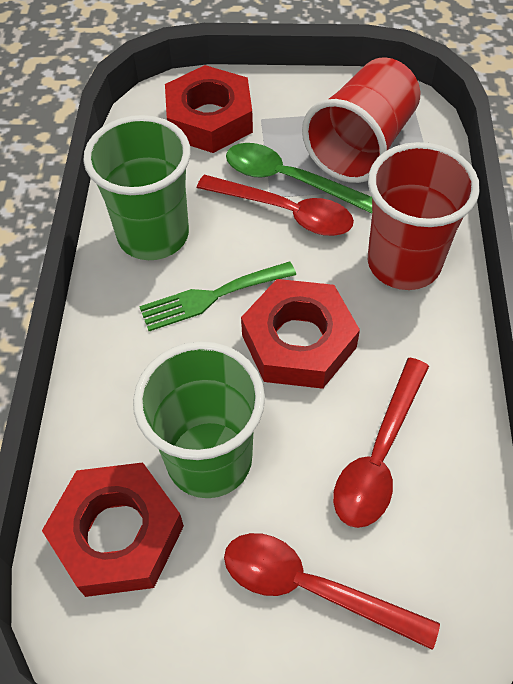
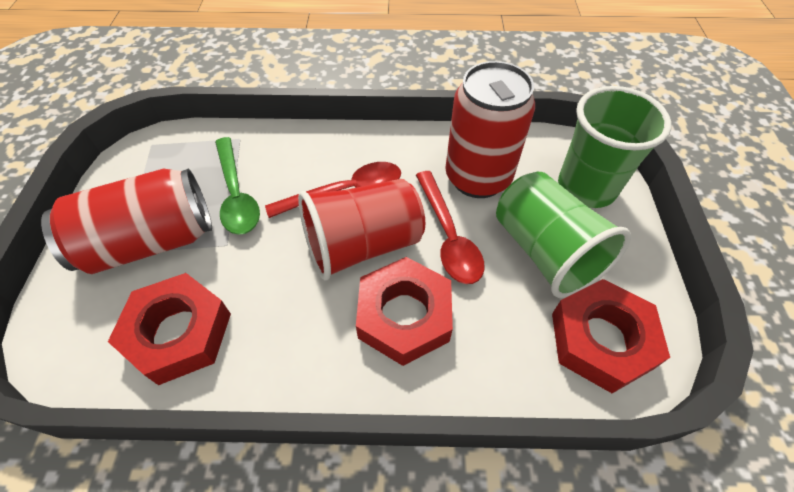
green fork: 1 -> 0
red can: 0 -> 2
red cup: 2 -> 1
red spoon: 3 -> 2

